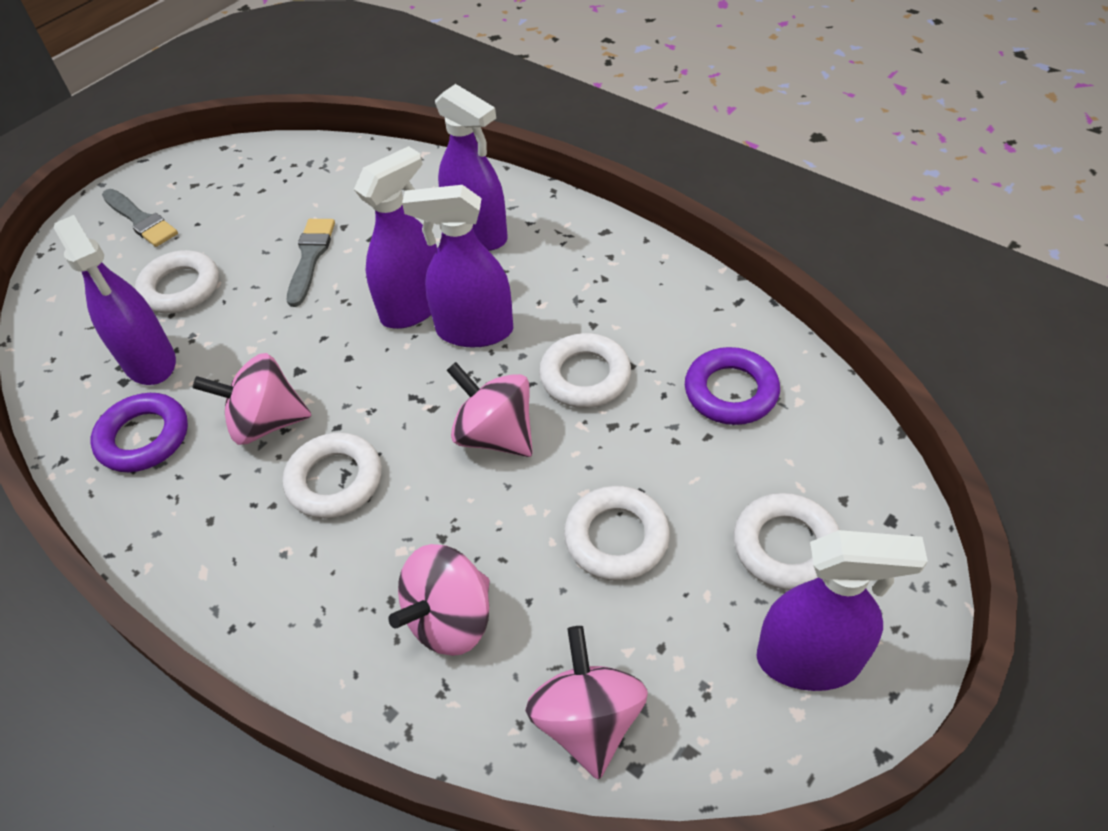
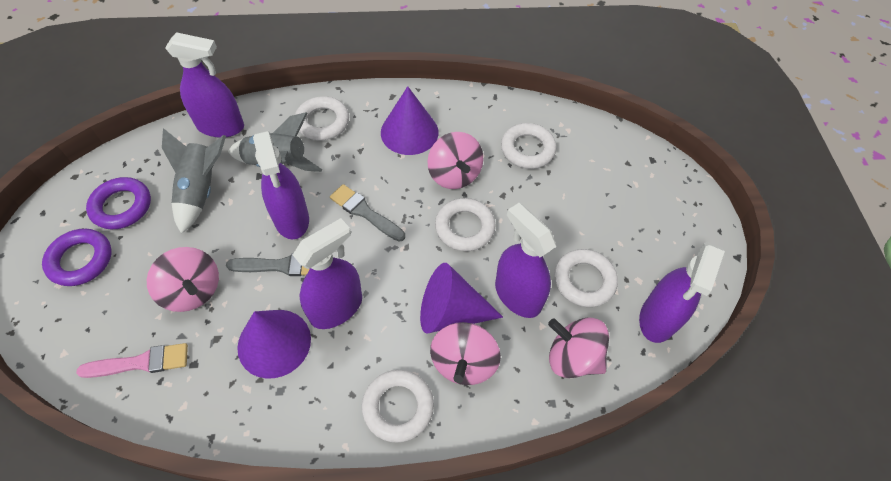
grey rocket: 0 -> 2
pink brush: 0 -> 1
purple cone: 0 -> 3

